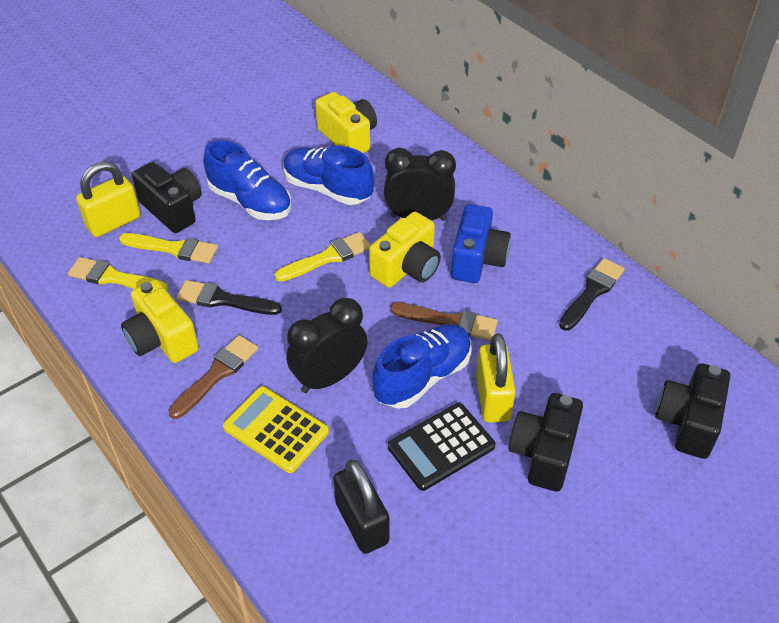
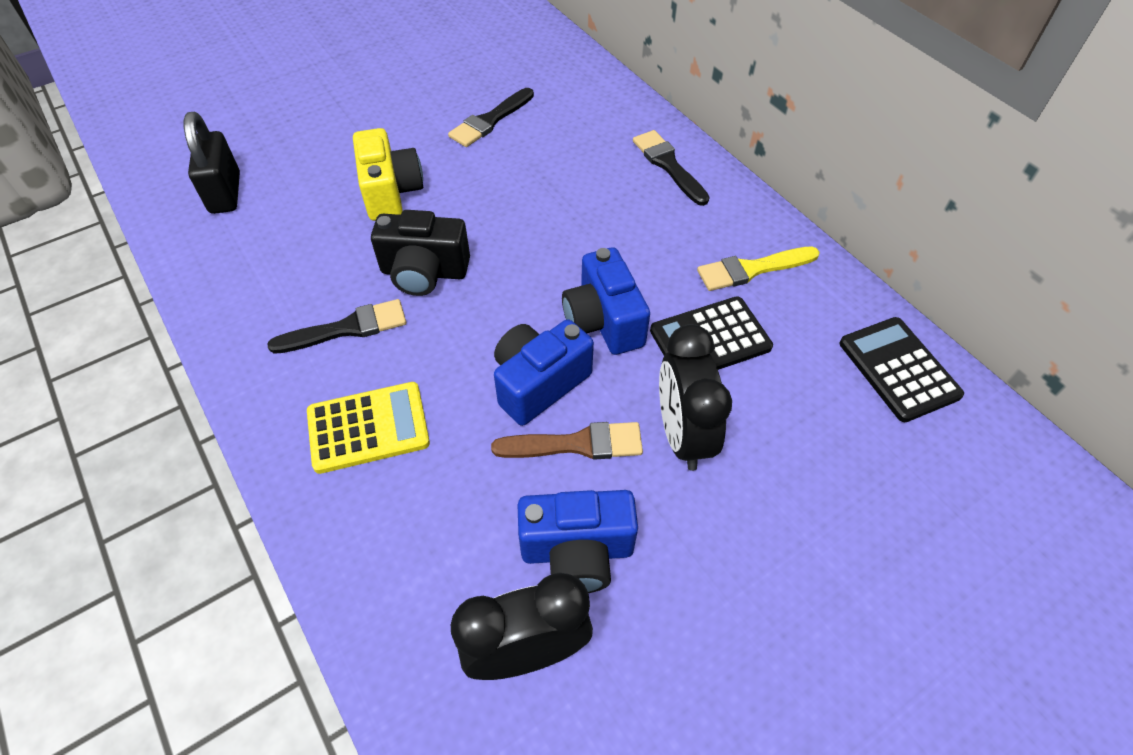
black brush: 2 -> 3
black calculator: 1 -> 2
black camera: 3 -> 1
blue camera: 1 -> 3
blue shoe: 3 -> 0
brown brush: 2 -> 1
yellow brush: 3 -> 1
yellow camera: 3 -> 1
yellow padlock: 2 -> 0

